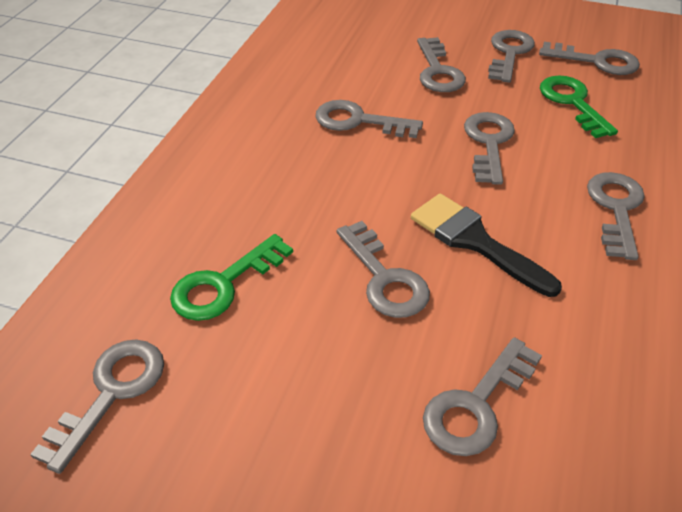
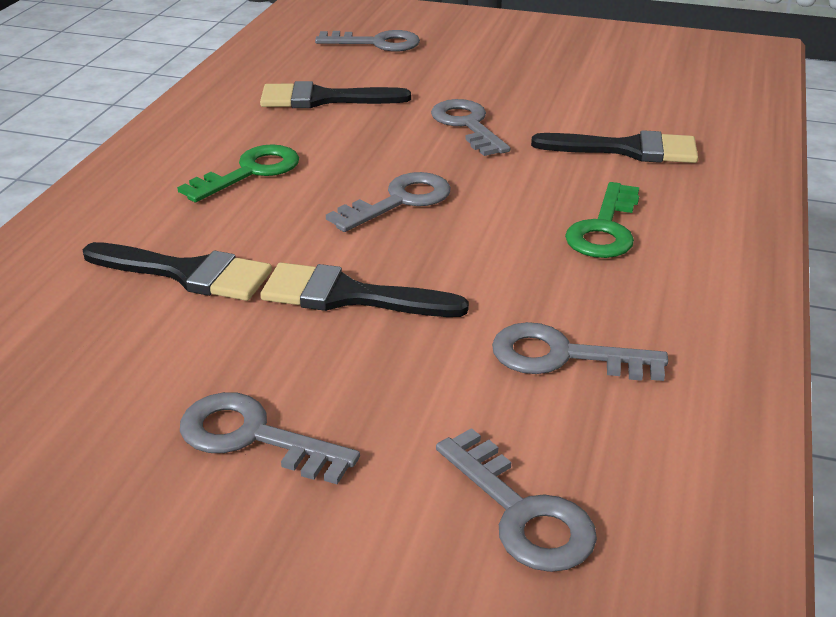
black brush: 1 -> 4
grey key: 9 -> 6

